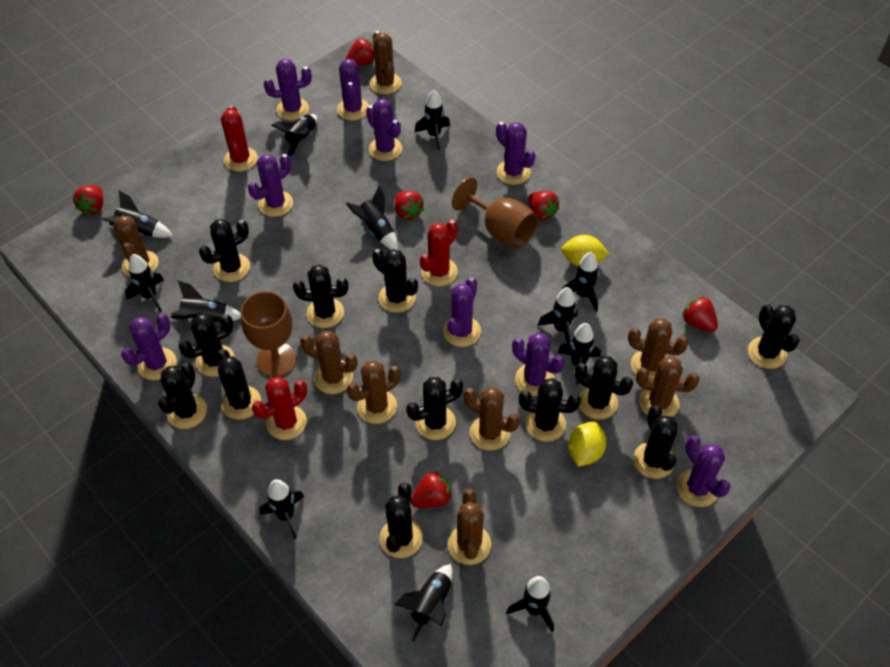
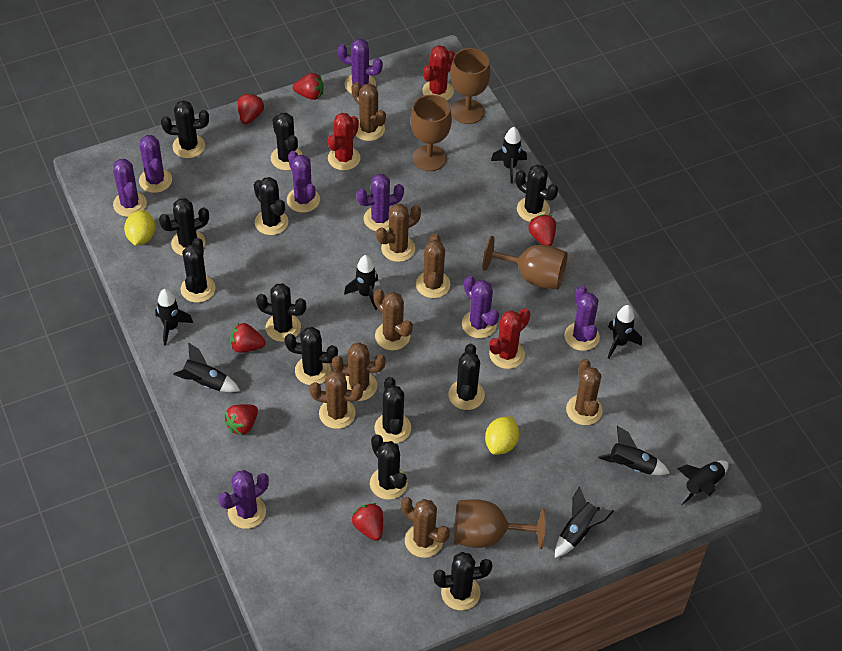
black rocket: 12 -> 8
brown goblet: 2 -> 4
purple cactus: 9 -> 8

